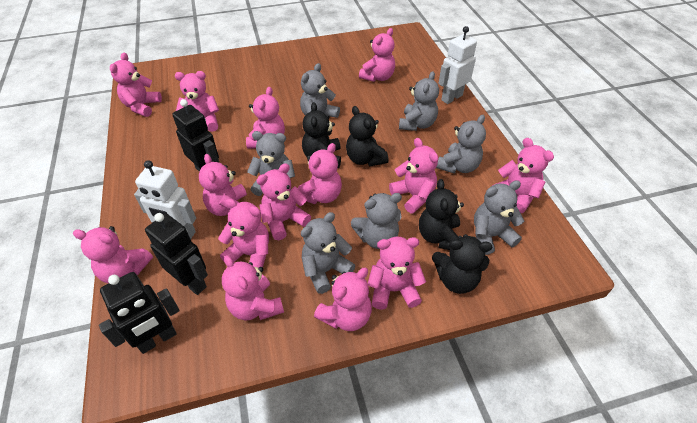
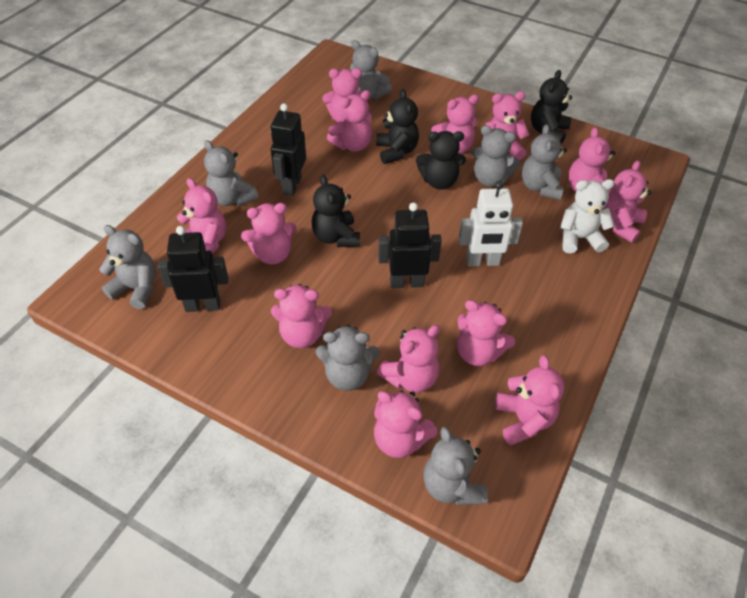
pink teddy bear: 14 -> 13
white robot: 2 -> 1
white teddy bear: 0 -> 1

